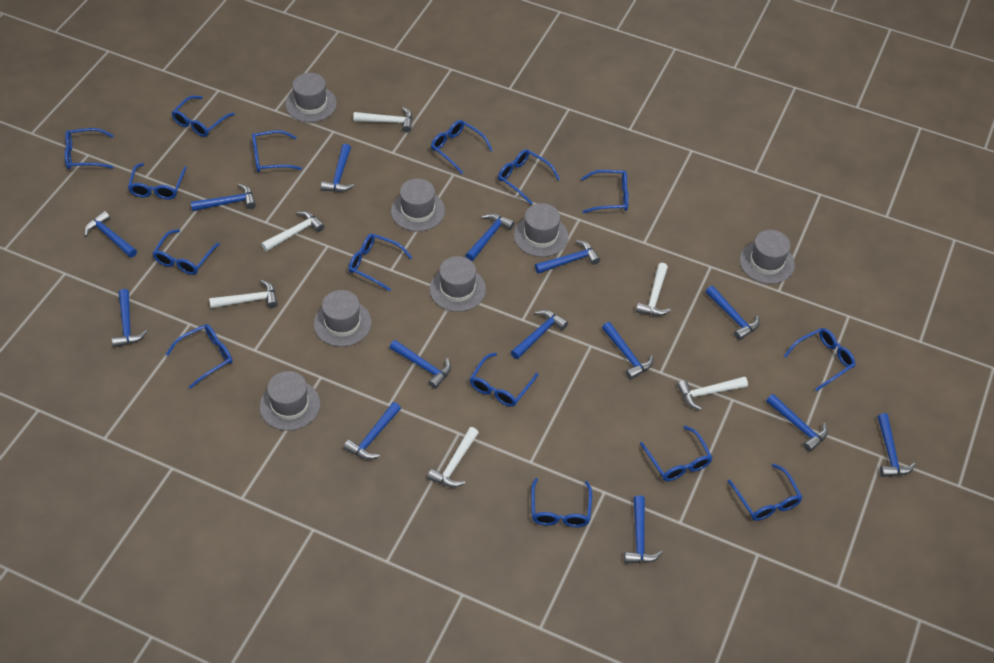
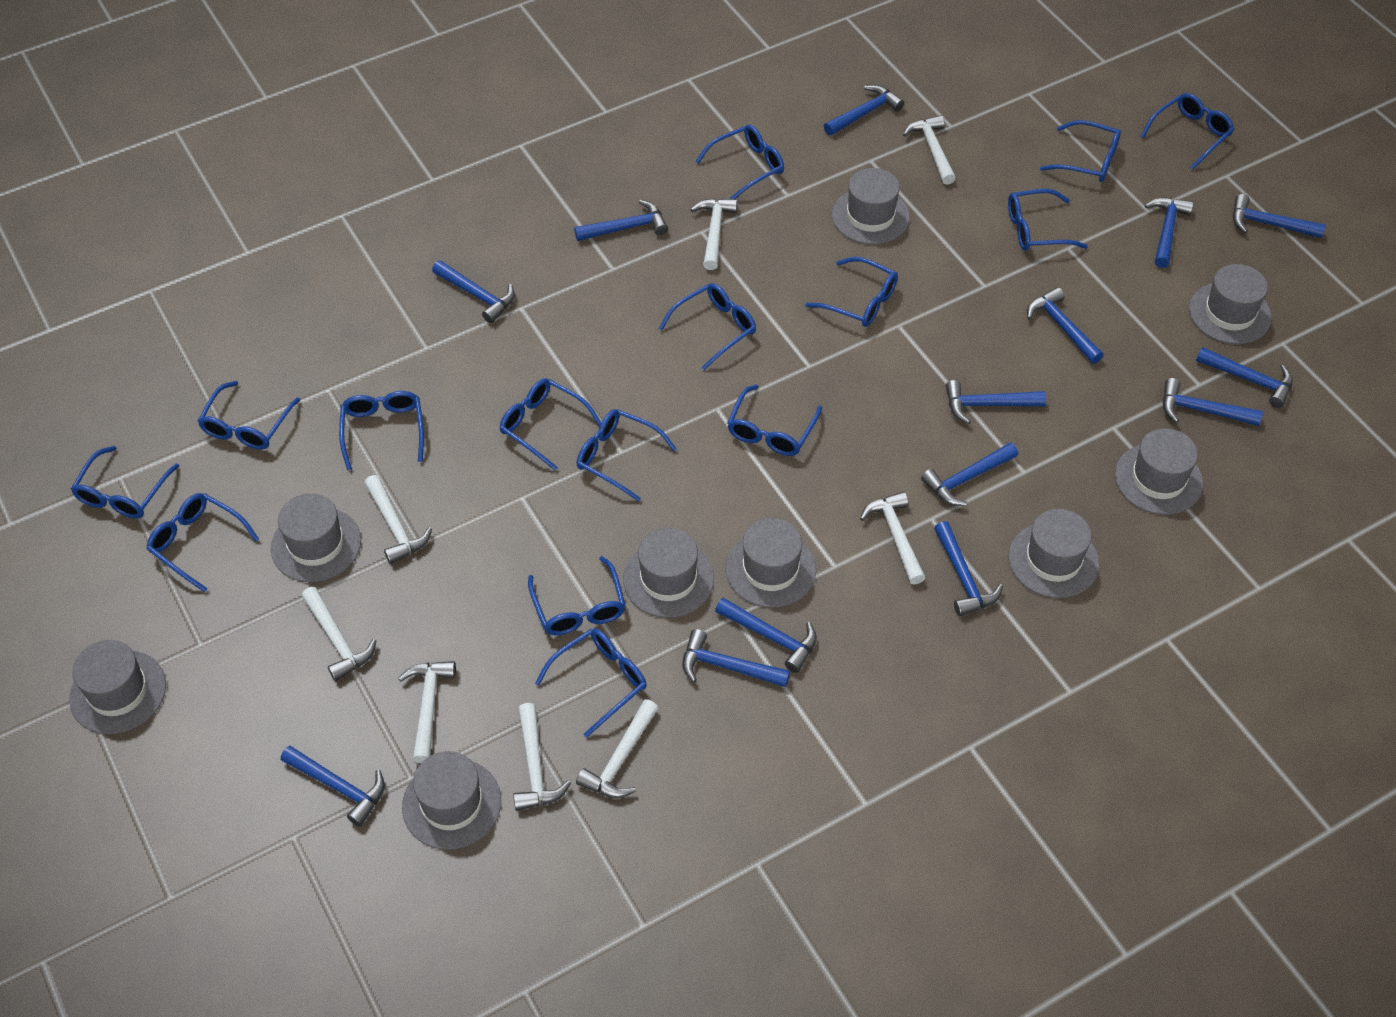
grey hat: 7 -> 9
white hammer: 6 -> 8

